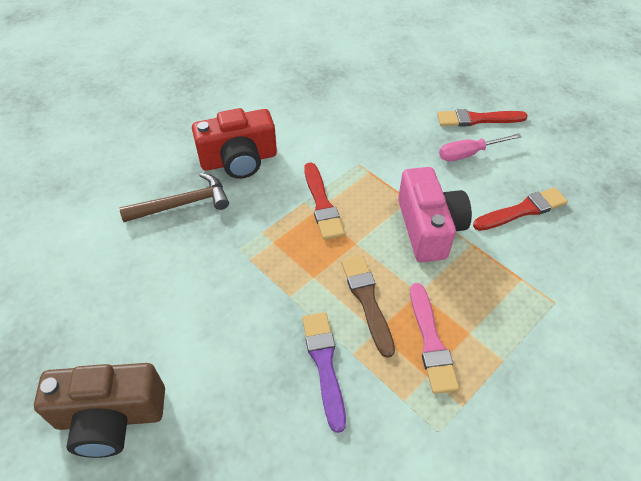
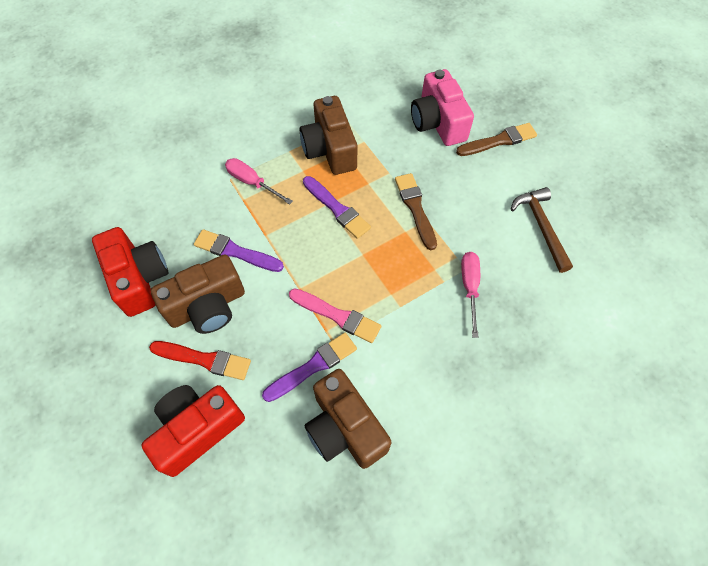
brown brush: 1 -> 2
brown camera: 1 -> 3
pink screwdriver: 1 -> 2
purple brush: 1 -> 3
red brush: 3 -> 1
red camera: 1 -> 2

